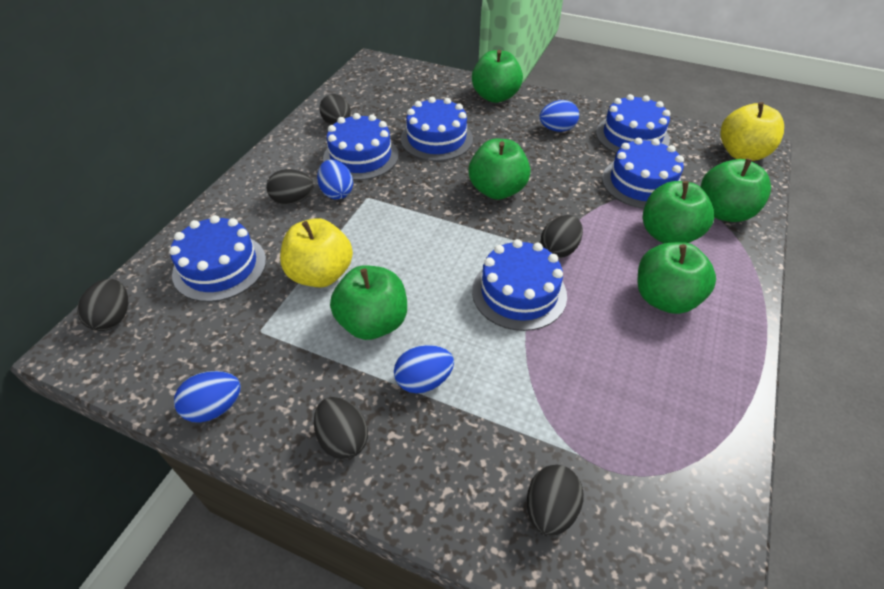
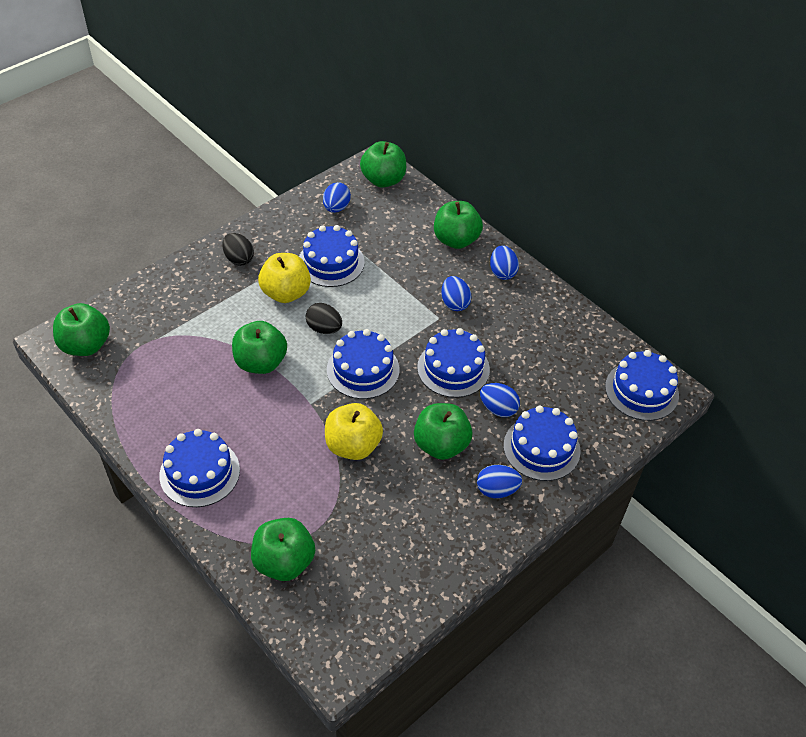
black egg: 6 -> 2
blue egg: 4 -> 5

